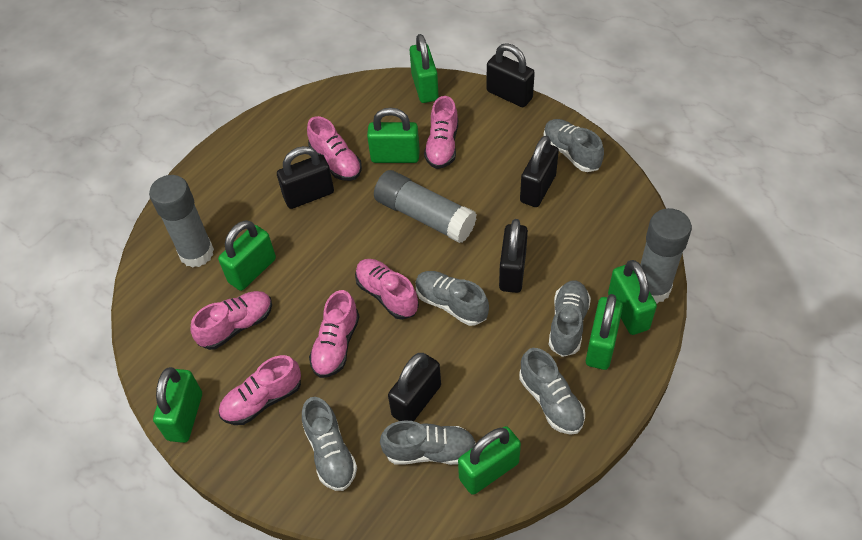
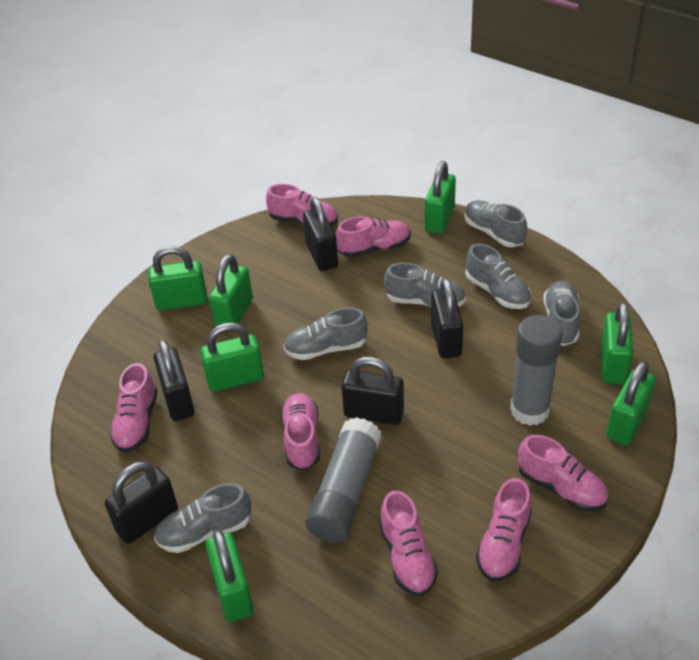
grey glue stick: 3 -> 2
pink shoe: 6 -> 7

